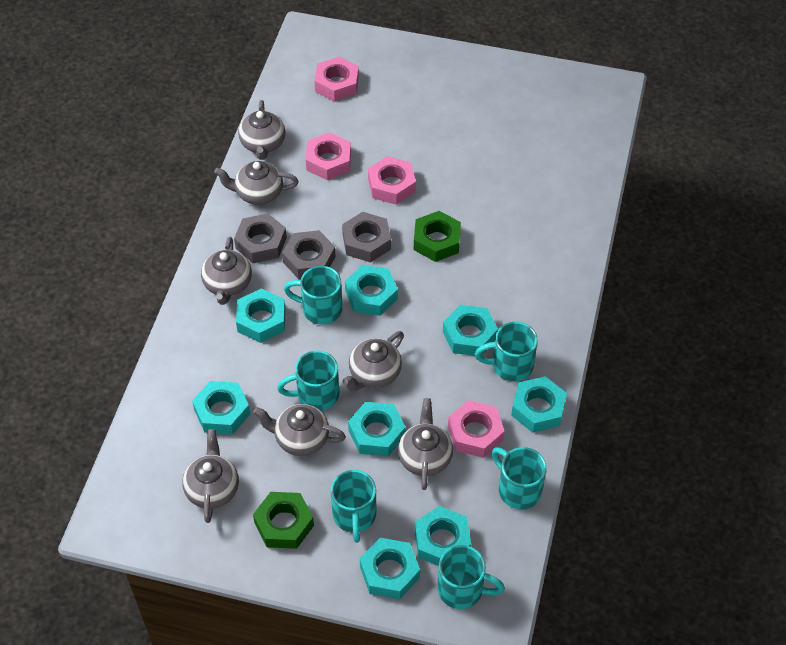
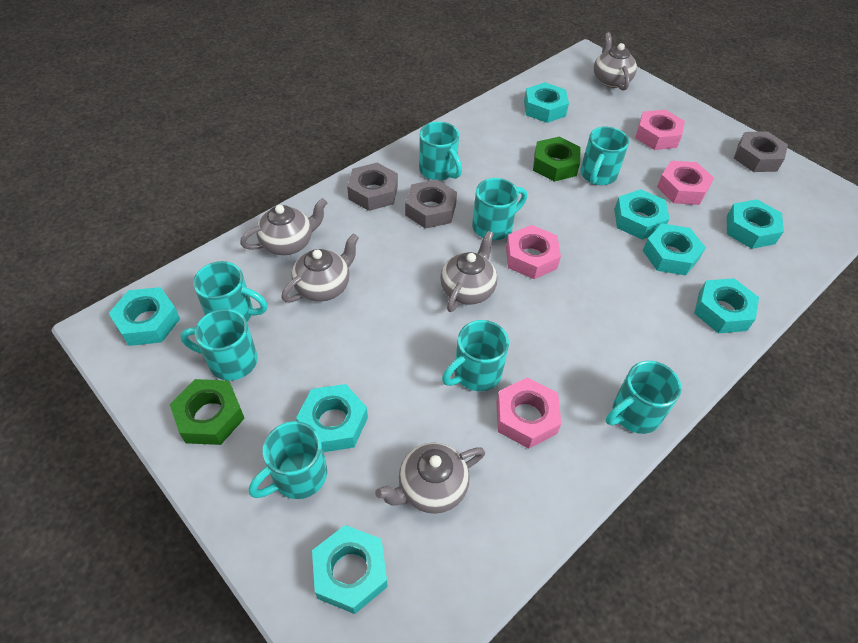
grey teapot: 7 -> 5
turquoise mug: 6 -> 8

